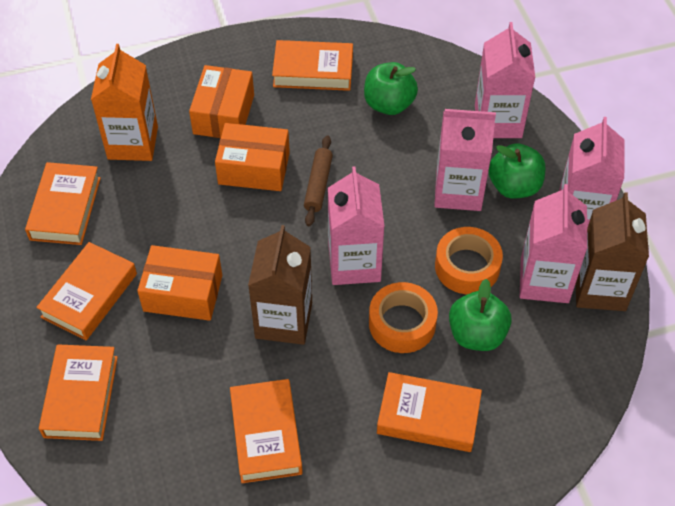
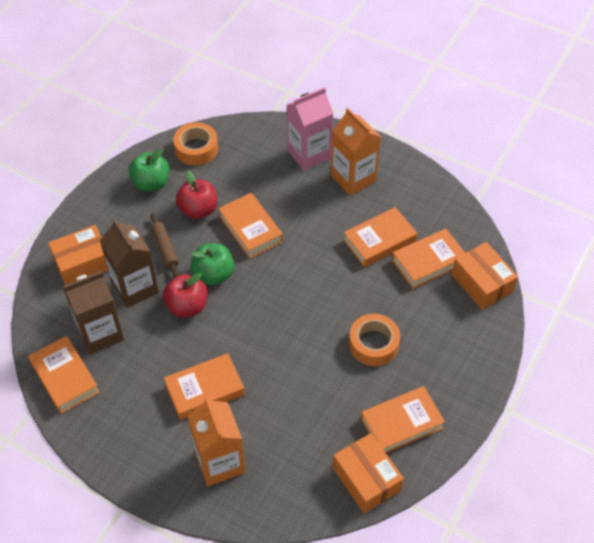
green apple: 3 -> 2
orange carton: 1 -> 2
pink carton: 5 -> 1
red apple: 0 -> 2

